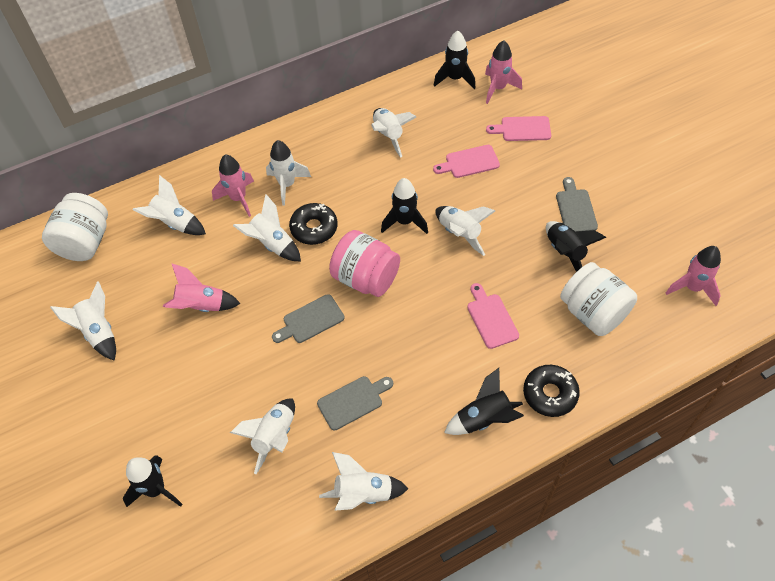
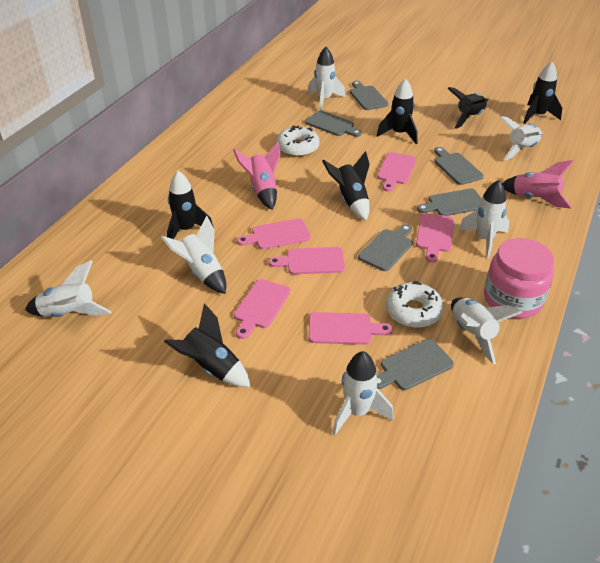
black donut: 2 -> 0
black rocket: 5 -> 6
grey cutting board: 3 -> 6
pink cutting board: 3 -> 6
pink rocket: 4 -> 2
white donut: 0 -> 2
white jar: 2 -> 0
white rocket: 8 -> 7

